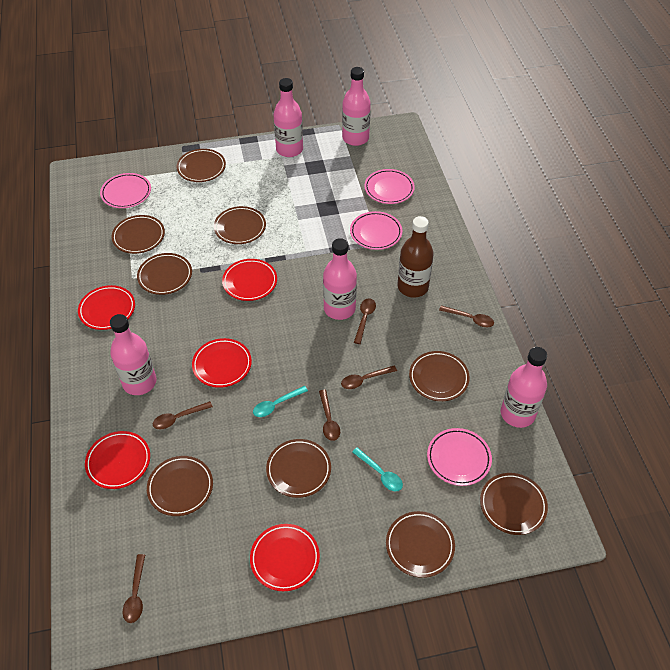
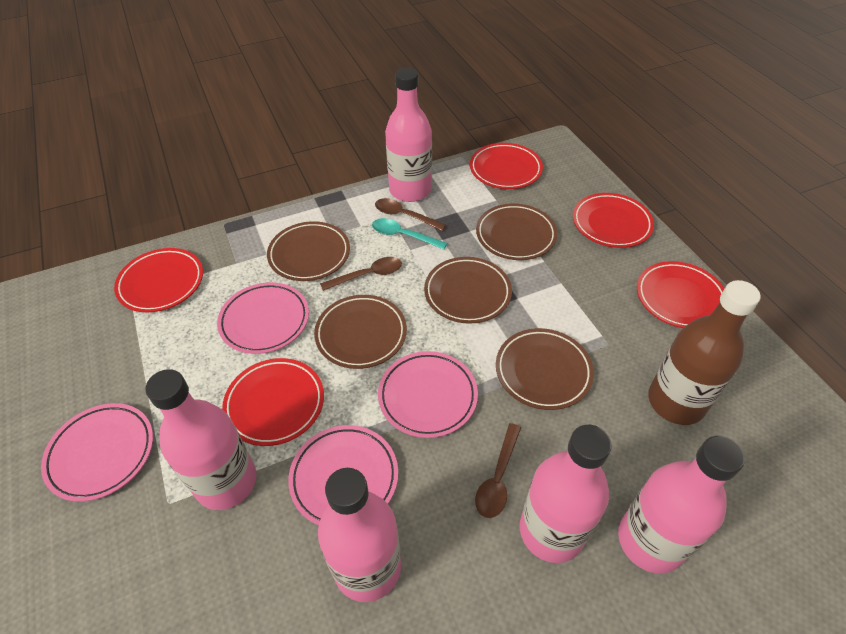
brown plate: 9 -> 5
brown spoon: 6 -> 3
turquoise spoon: 2 -> 1

